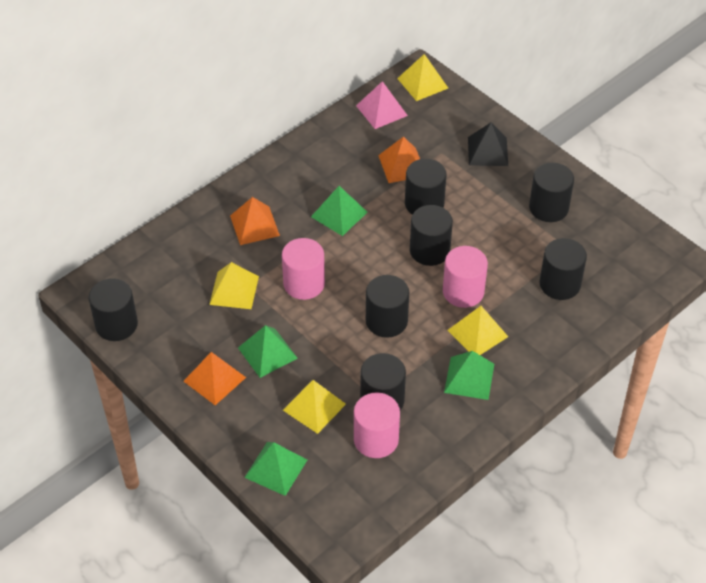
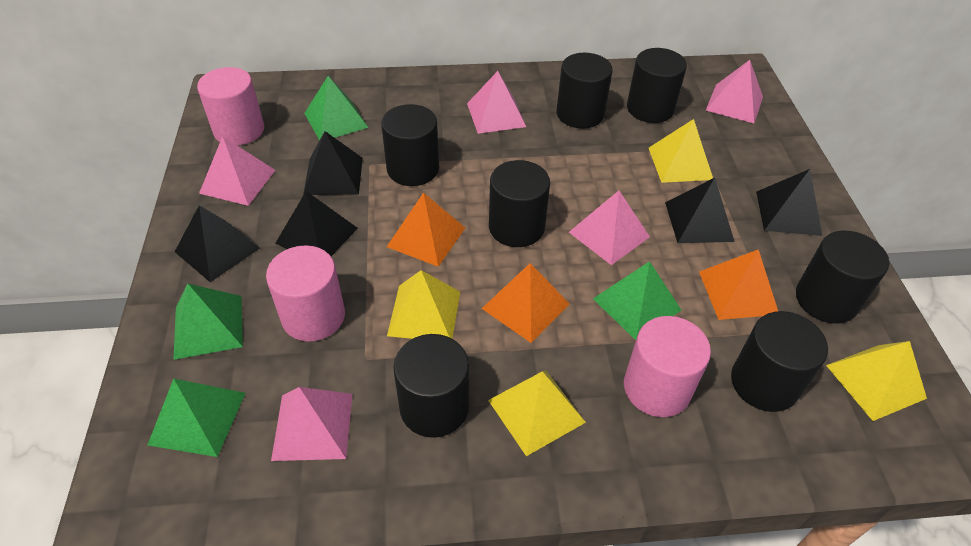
black pyramid: 1 -> 5
pink pyramid: 1 -> 5

